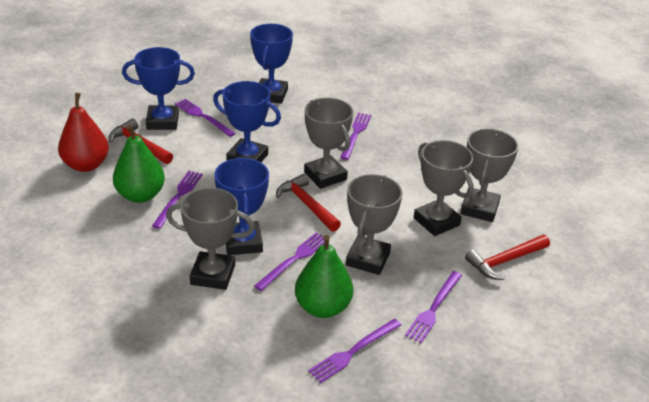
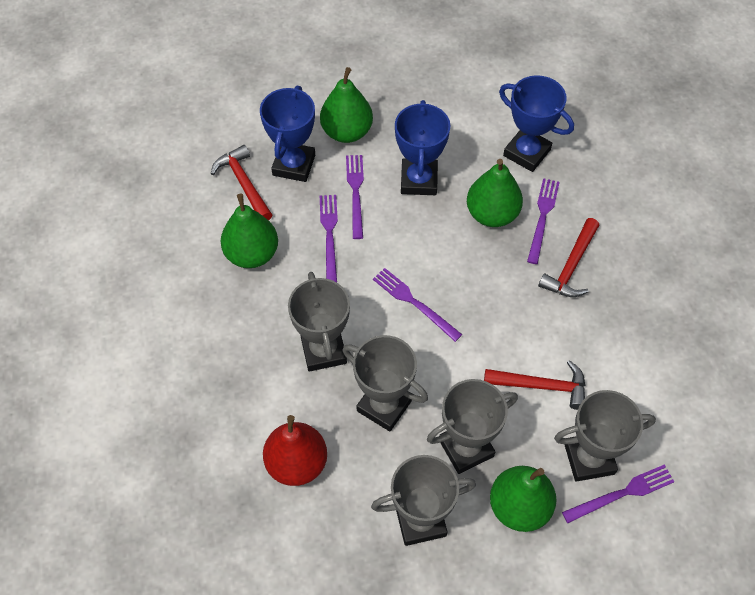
blue trophy: 4 -> 3
green pear: 2 -> 4
purple fork: 6 -> 5

